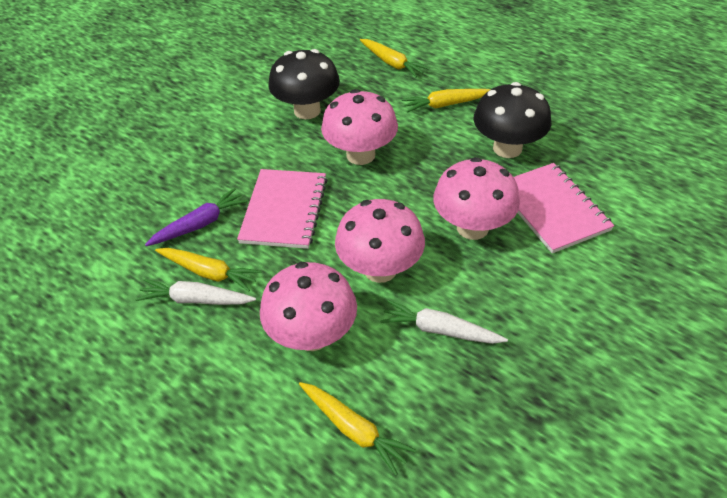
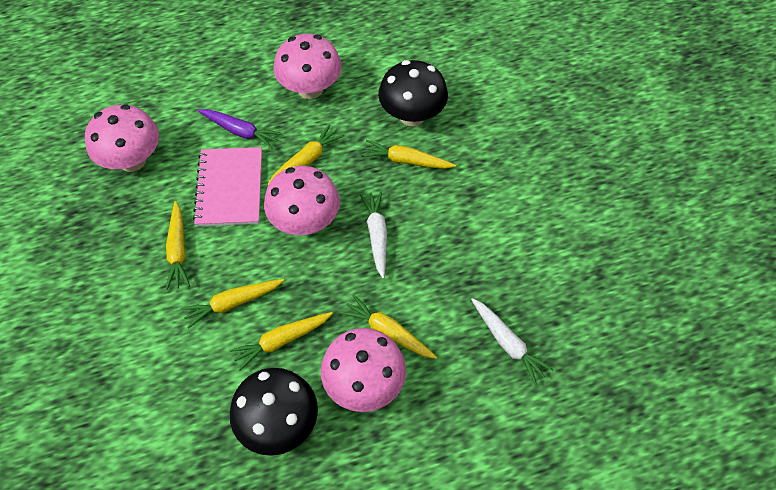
pink notebook: 2 -> 1
yellow carrot: 4 -> 6

